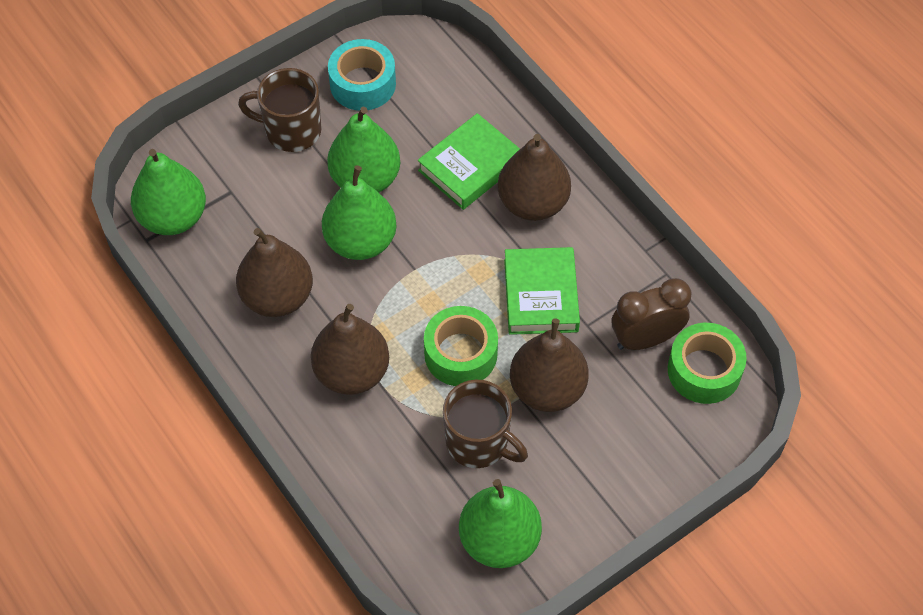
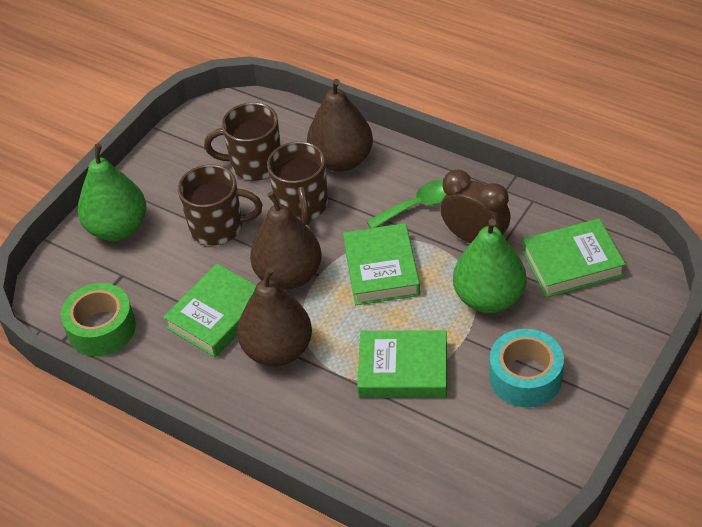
brown mug: 2 -> 3
brown pear: 4 -> 3
green book: 2 -> 4
green pear: 4 -> 2
green spoon: 0 -> 1
green tape: 2 -> 1

